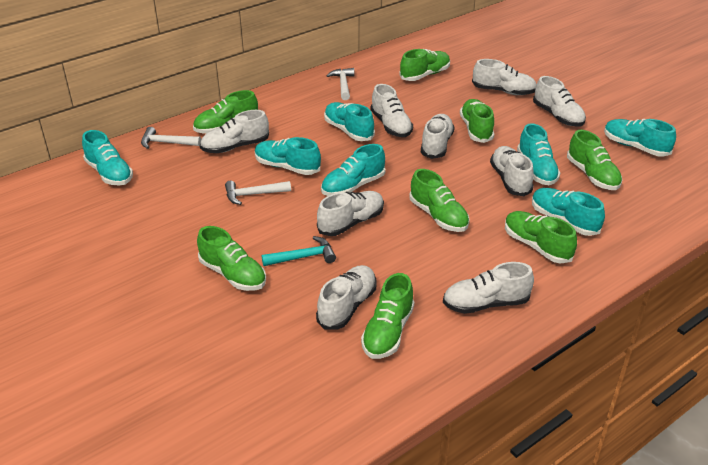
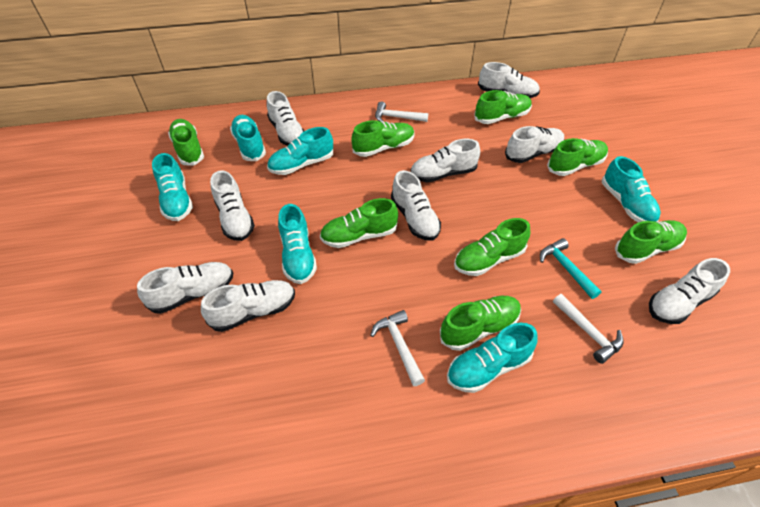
turquoise shoe: 7 -> 6

